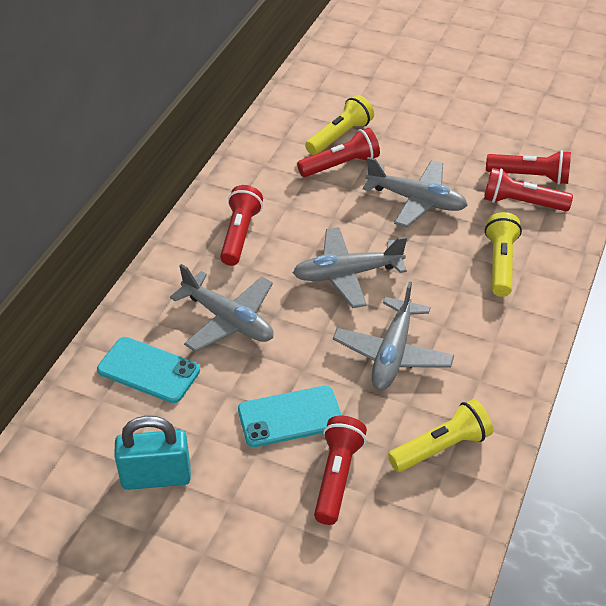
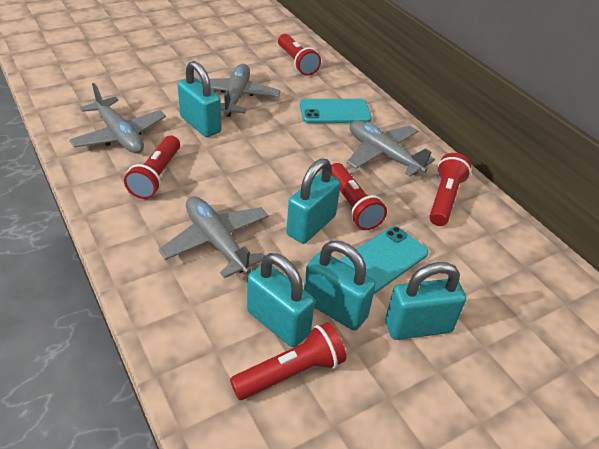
turquoise padlock: 1 -> 5
yellow flashlight: 3 -> 0

